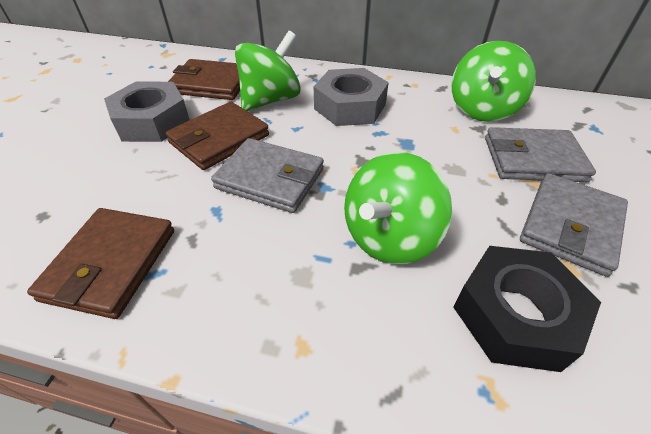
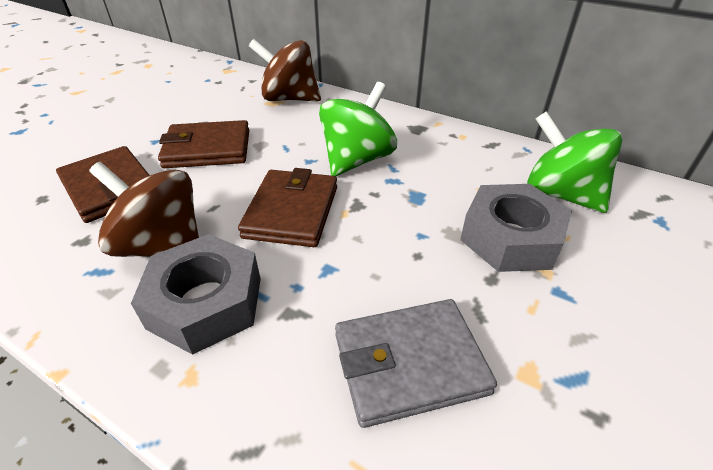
black nut: 1 -> 0
brown spinning top: 0 -> 2
green spinning top: 3 -> 2
grey wallet: 3 -> 1

